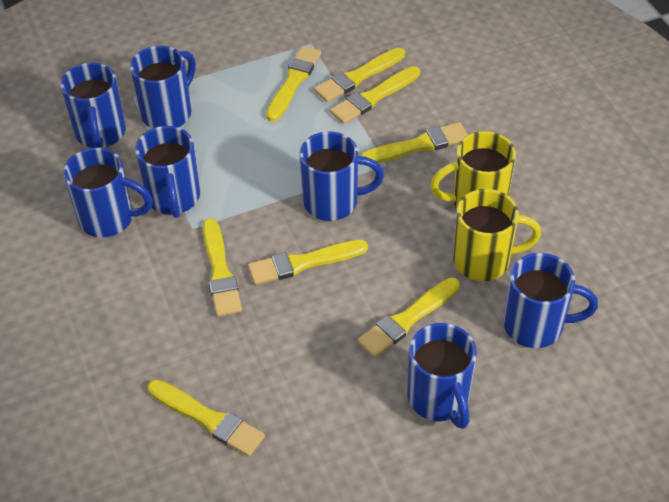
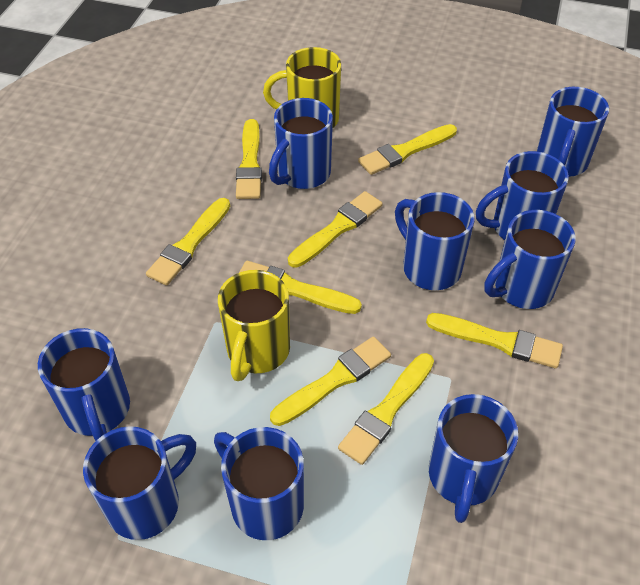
blue mug: 7 -> 9

